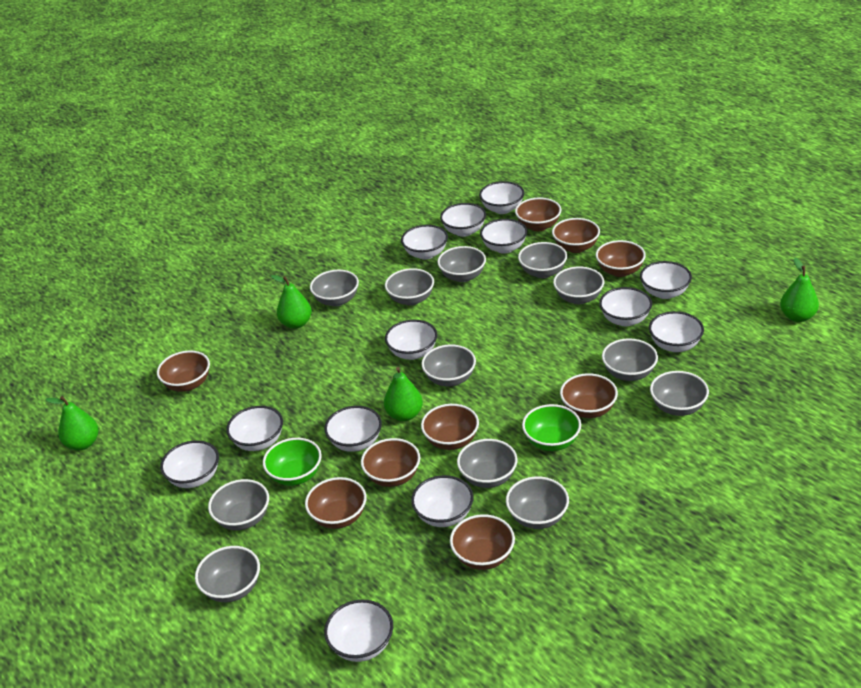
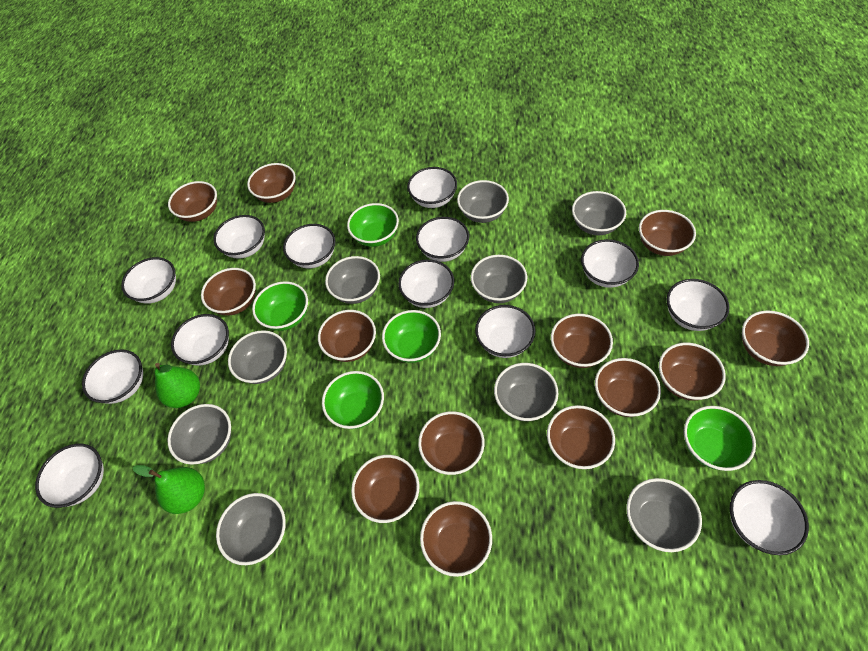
brown bowl: 9 -> 13
green bowl: 2 -> 5
green pear: 4 -> 2
grey bowl: 12 -> 9

